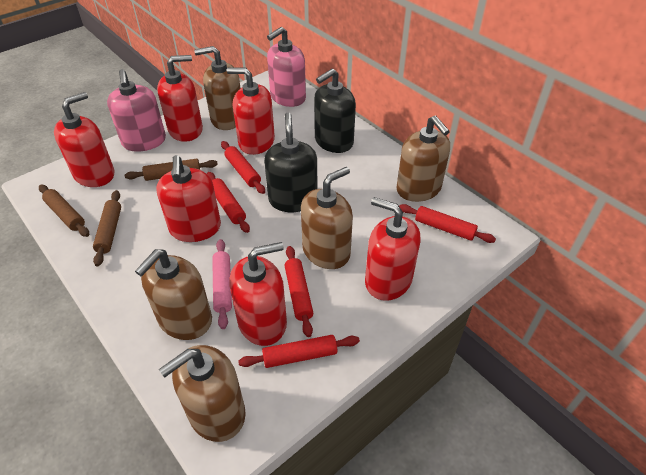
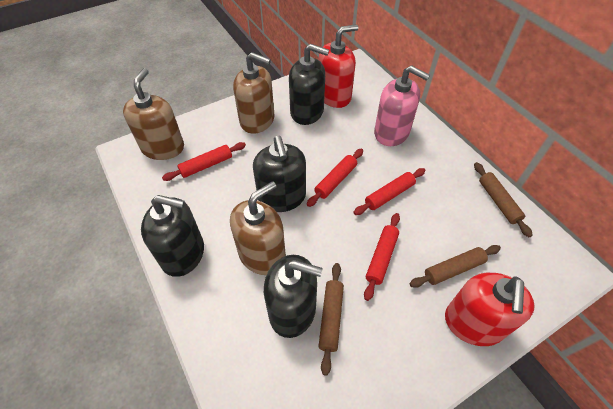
black soap dispenser: 2 -> 4
brown soap dispenser: 5 -> 3
pink rolling pin: 1 -> 0
pink soap dispenser: 2 -> 1
red rolling pin: 5 -> 4
red soap dispenser: 6 -> 2

